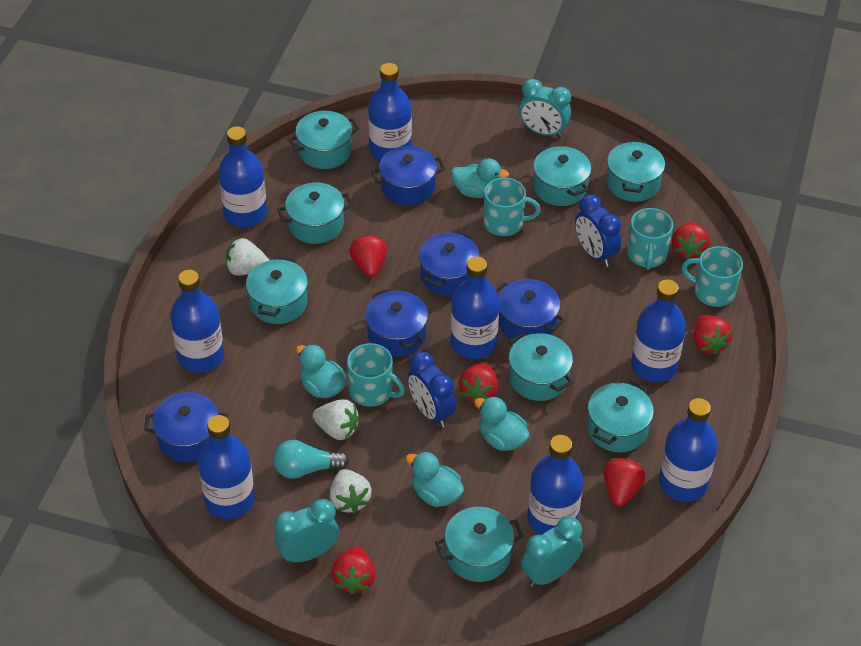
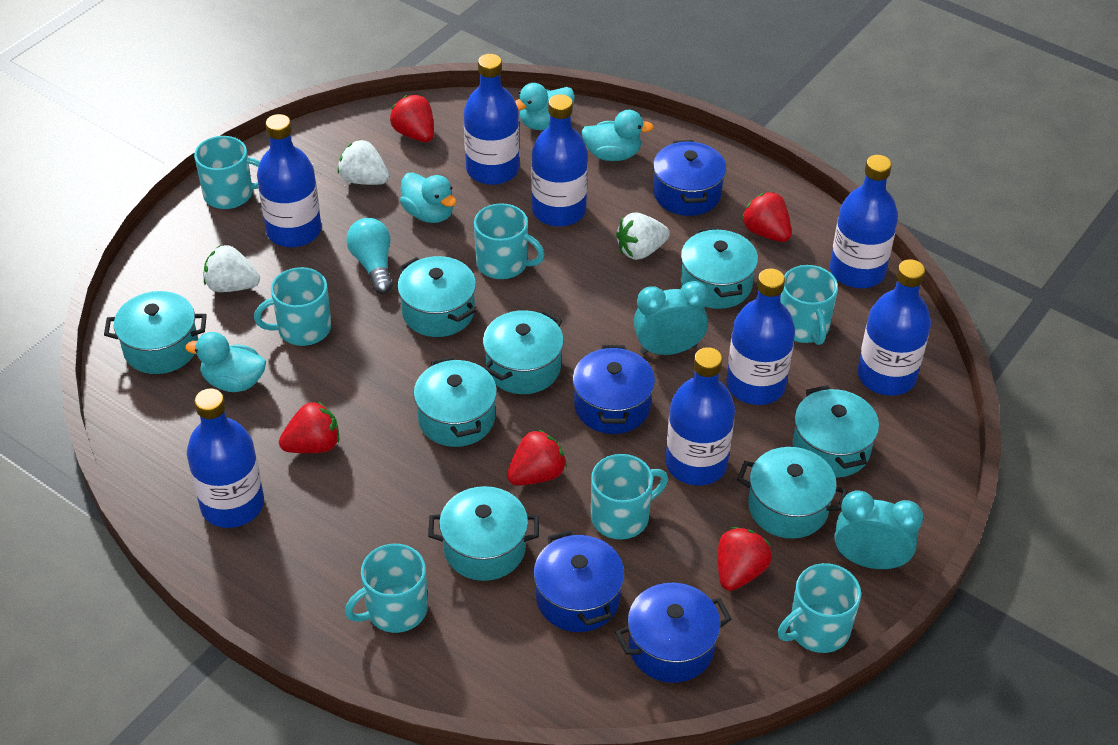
blue clock: 2 -> 0
blue pot: 5 -> 4
red strawberry: 6 -> 5
turquoise clock: 3 -> 2
turquoise mug: 4 -> 7

